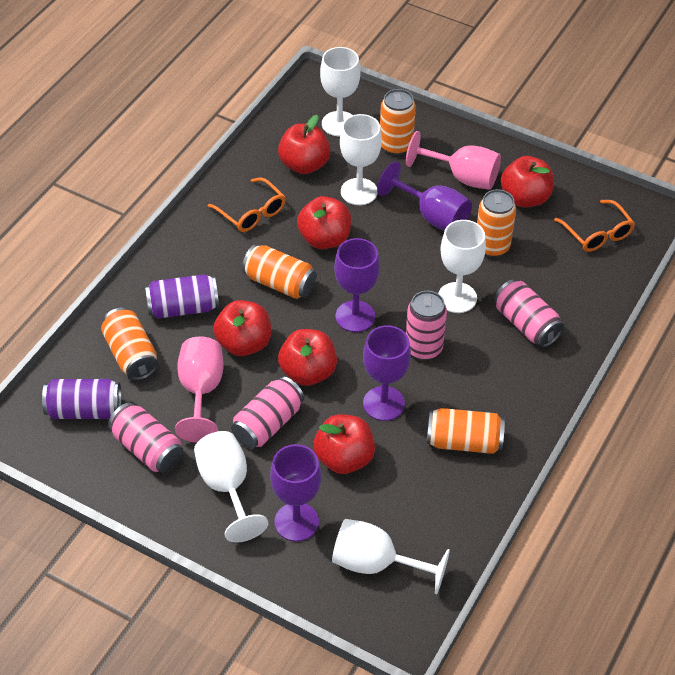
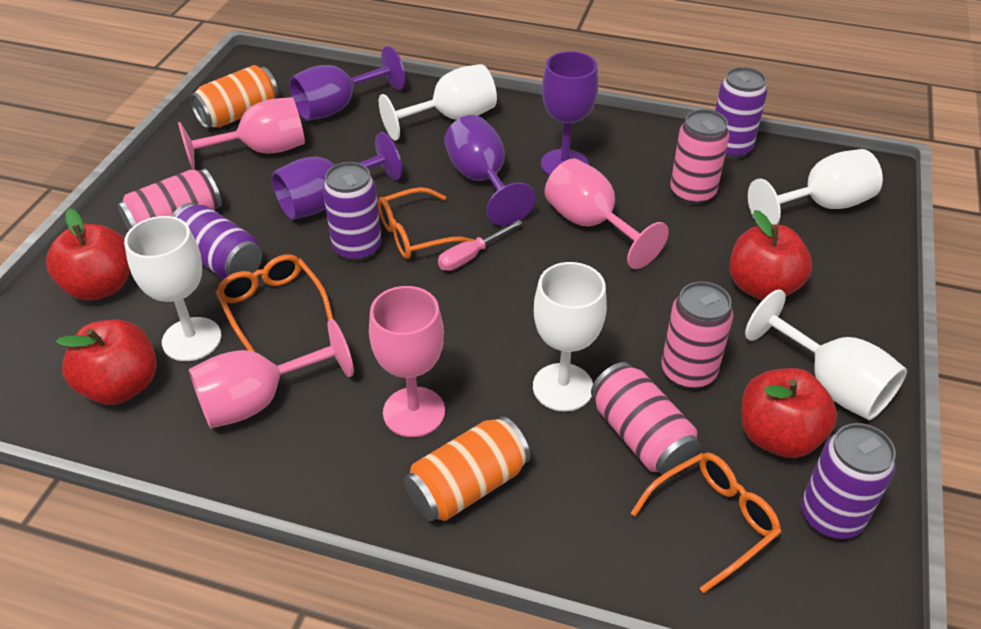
orange can: 5 -> 2
orange glasses: 2 -> 3
pink goblet: 2 -> 4
pink screwdriver: 0 -> 1
purple can: 2 -> 4
red apple: 6 -> 4

